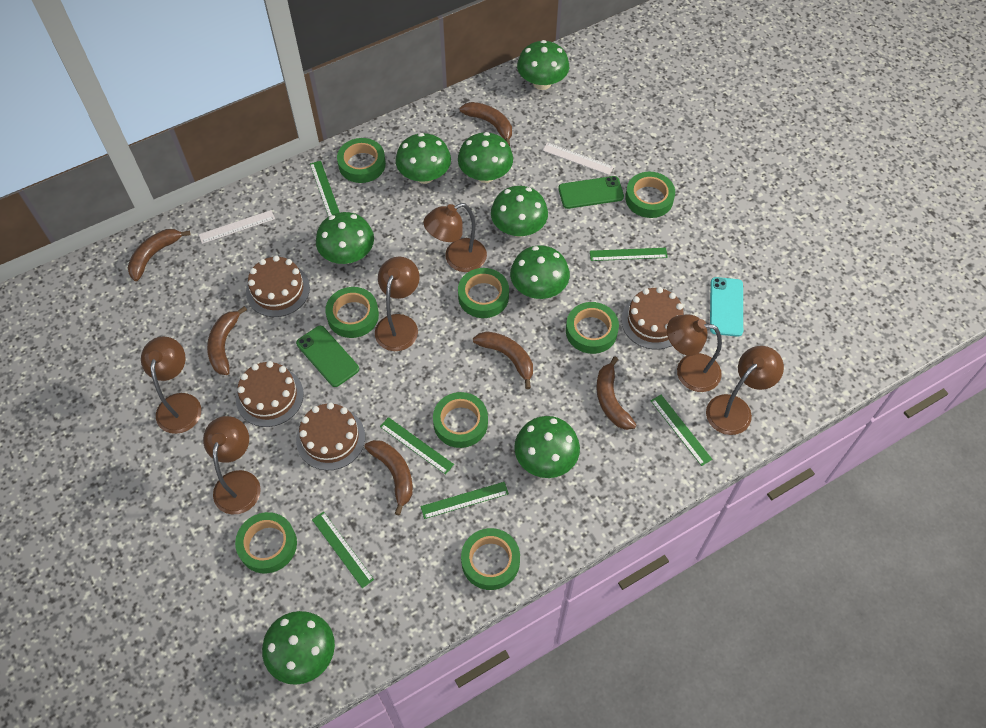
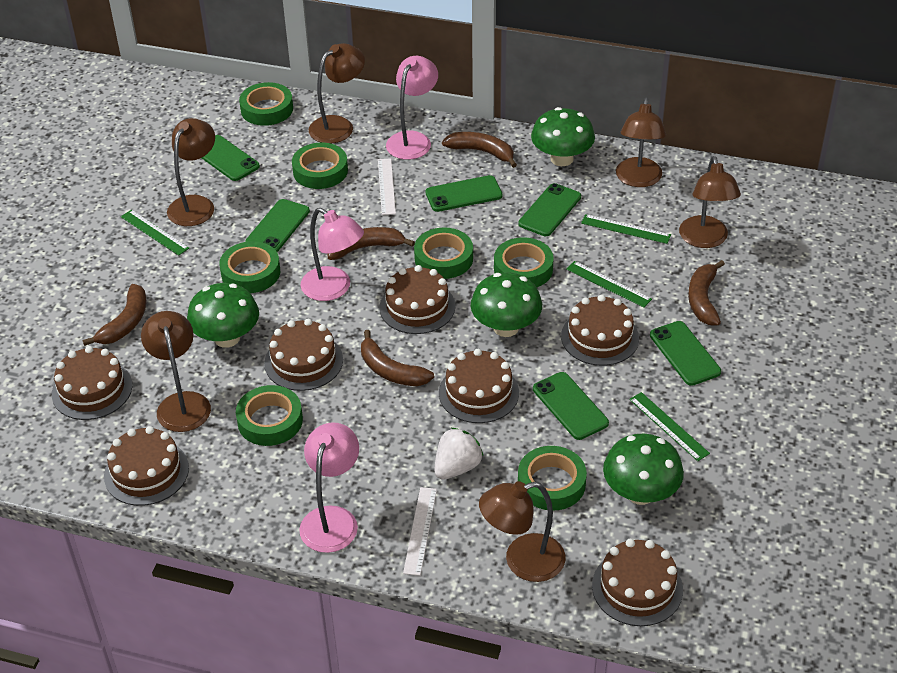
brown banana: 6 -> 5
brown cake: 4 -> 7
green mushroom: 8 -> 4
green phone: 2 -> 6
green ruler: 6 -> 4
green tape: 8 -> 7
pink lamp: 0 -> 3
turquoise phone: 1 -> 0
white strawberry: 0 -> 1

